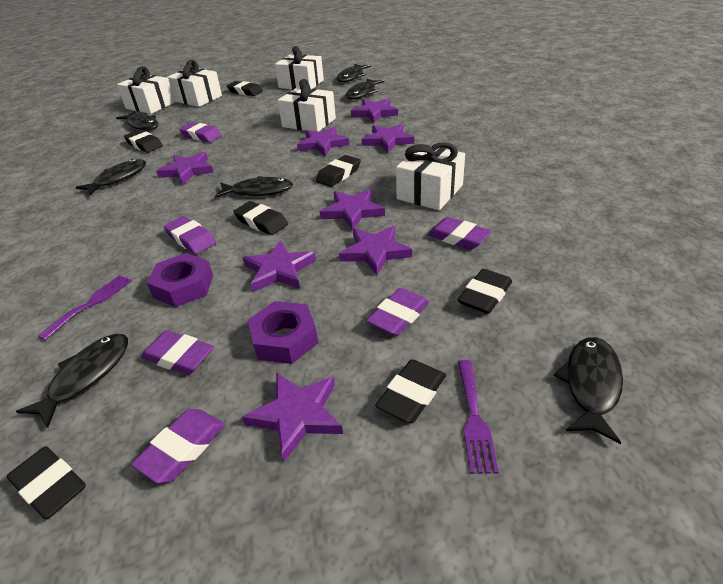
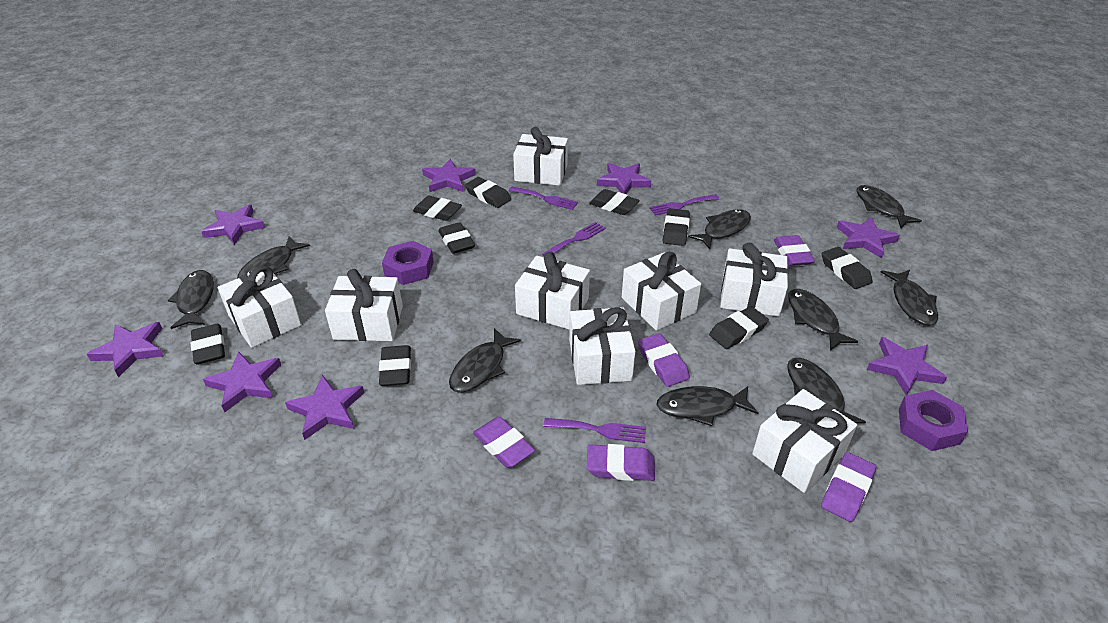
black eraser: 7 -> 9
black fish: 7 -> 9
purple eraser: 6 -> 5
purple fork: 2 -> 4
white gift: 5 -> 8

